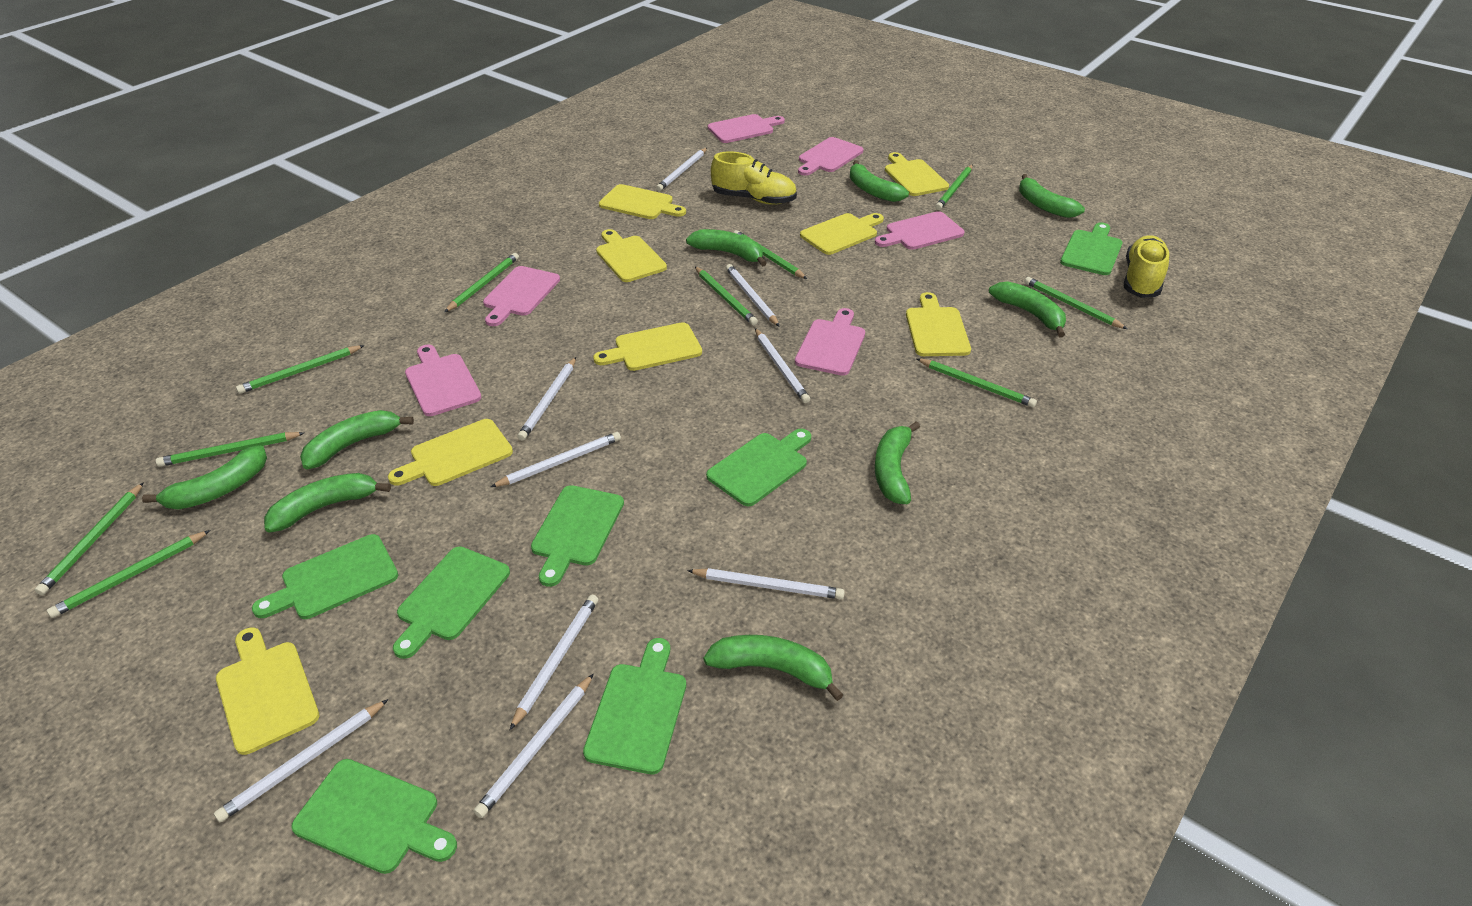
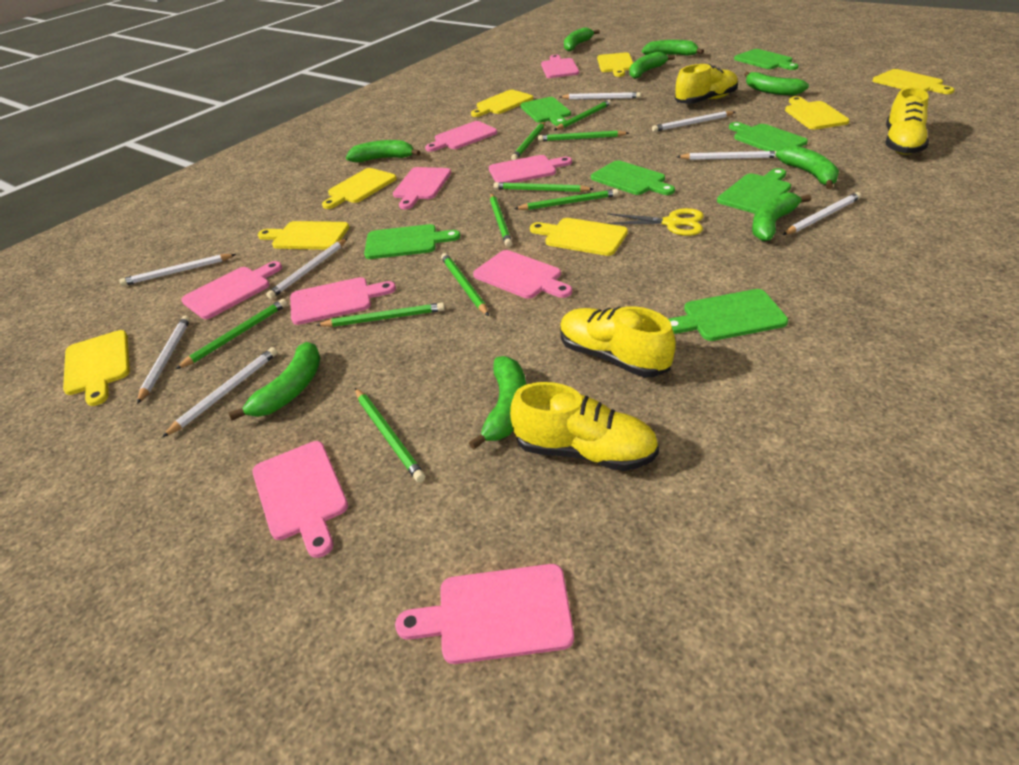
pink cutting board: 6 -> 9
white pencil: 9 -> 8
yellow scissors: 0 -> 1
yellow shoe: 2 -> 4

